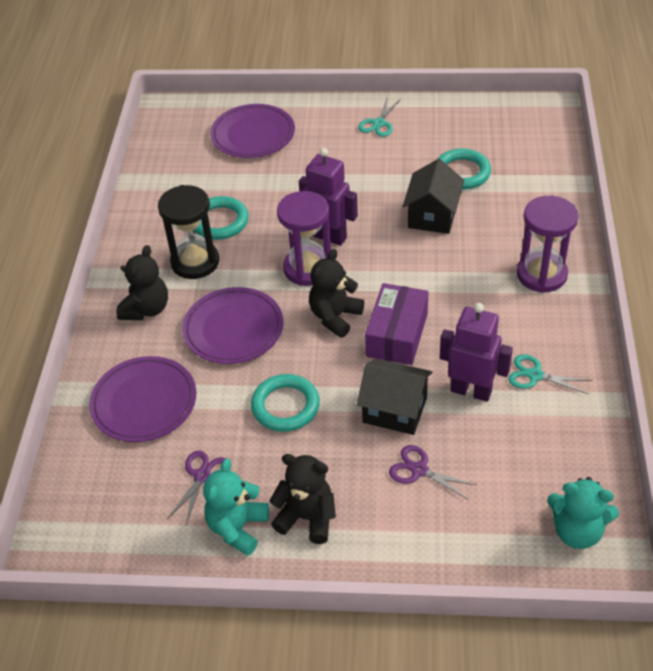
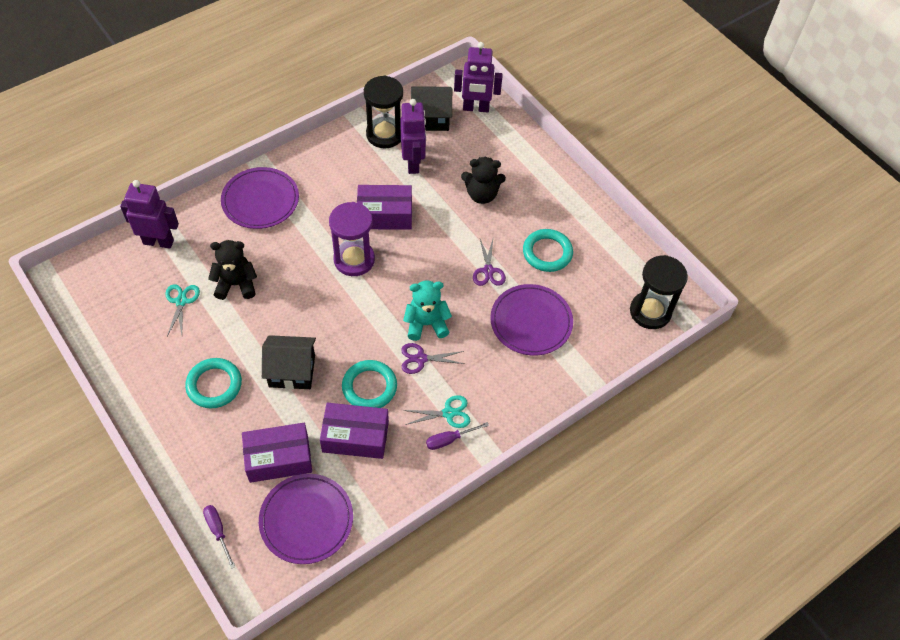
black hourglass: 1 -> 2
black teddy bear: 3 -> 2
purple box: 1 -> 3
purple hourglass: 2 -> 1
purple robot: 2 -> 3
purple screwdriver: 0 -> 2
turquoise teddy bear: 2 -> 1

